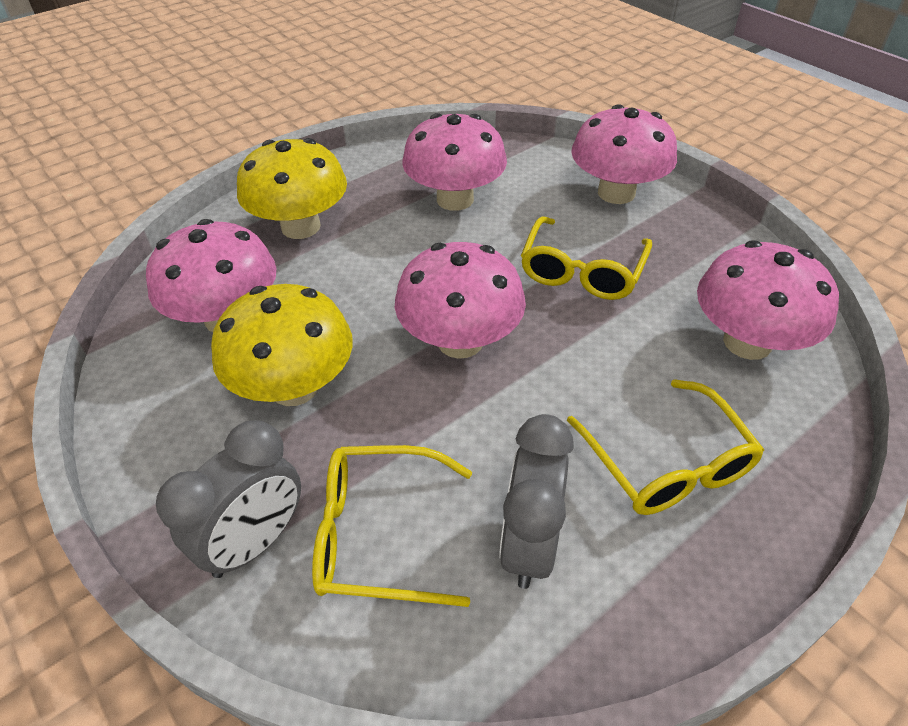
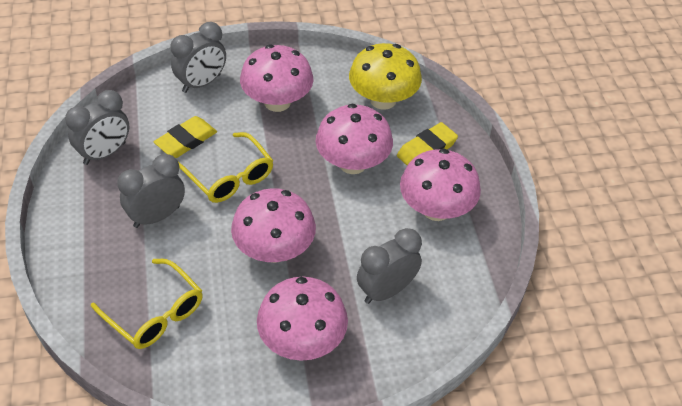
grey clock: 2 -> 4
yellow eraser: 0 -> 2
yellow glasses: 3 -> 2
yellow mushroom: 2 -> 1

